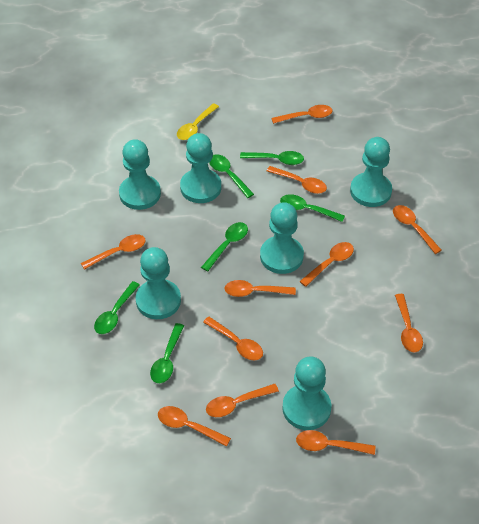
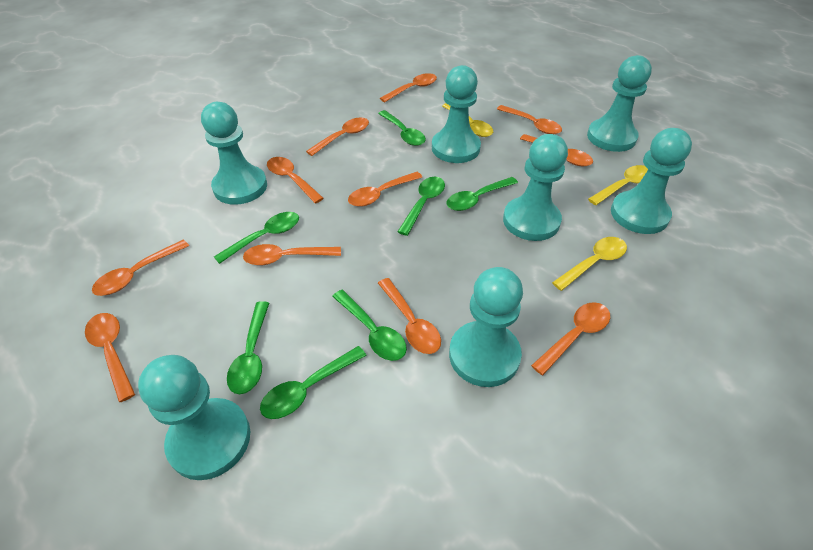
green spoon: 6 -> 7
turquoise pawn: 6 -> 7
yellow spoon: 1 -> 3

